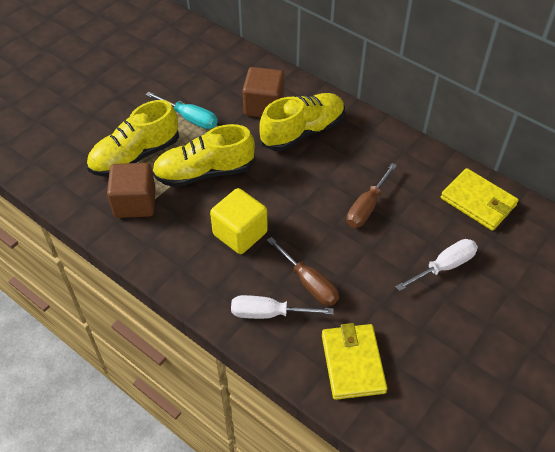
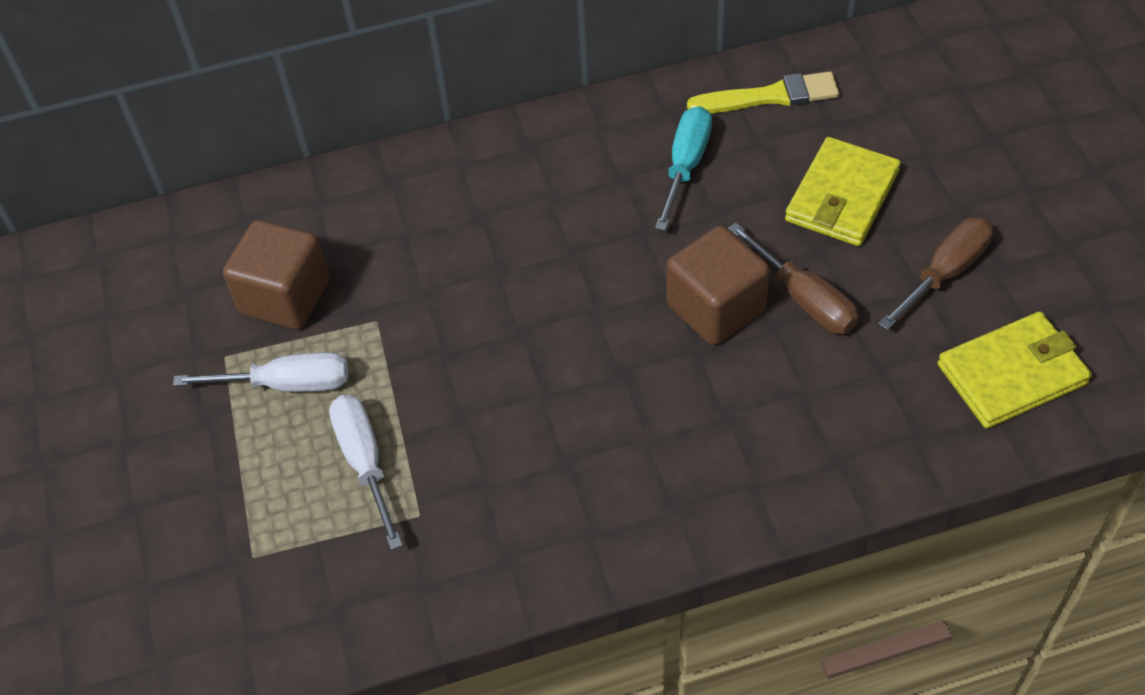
yellow brush: 0 -> 1
yellow cube: 1 -> 0
yellow shoe: 3 -> 0

